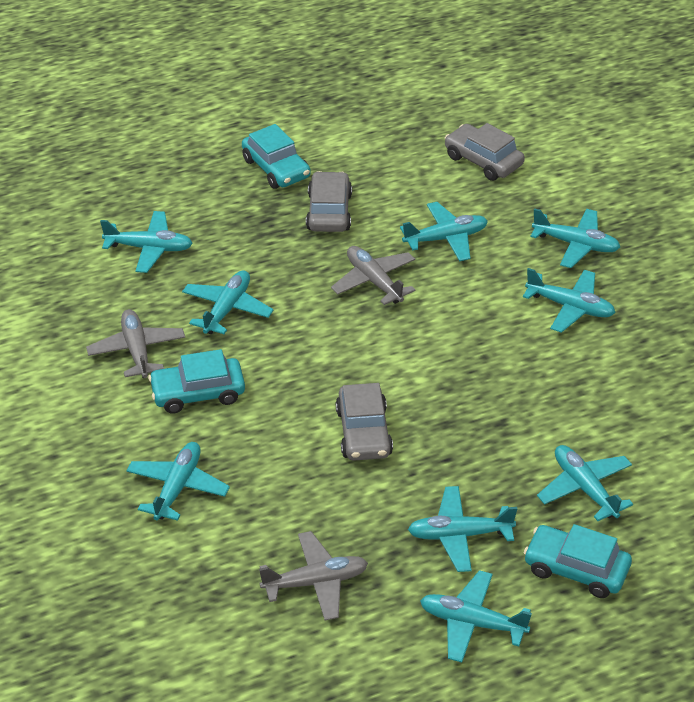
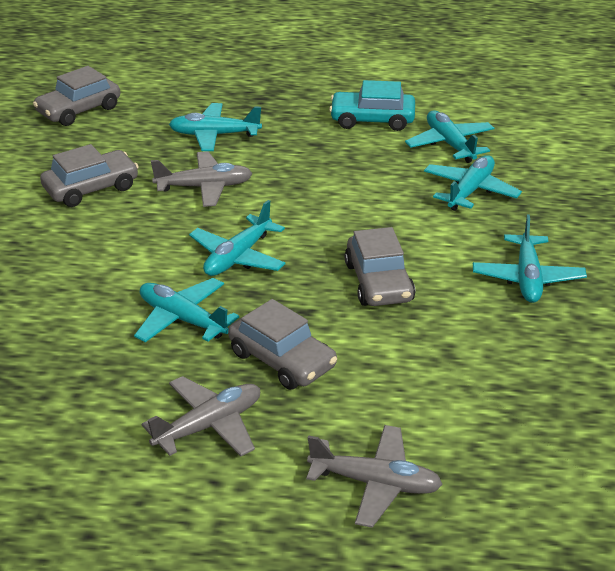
grey car: 3 -> 4
turquoise car: 3 -> 1
turquoise plane: 9 -> 6

